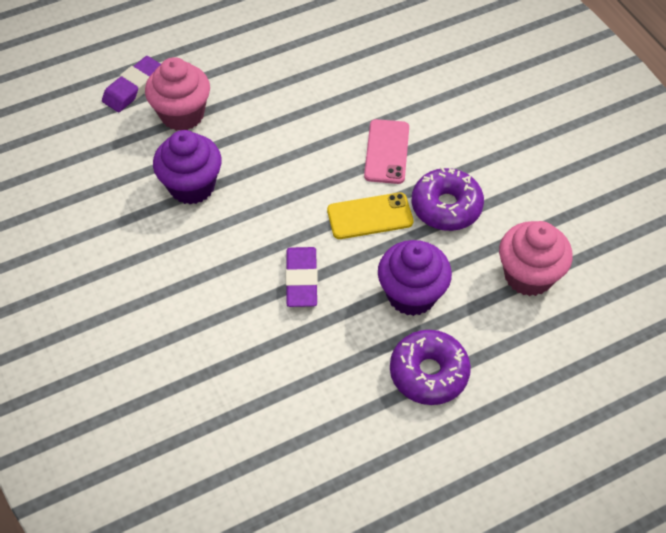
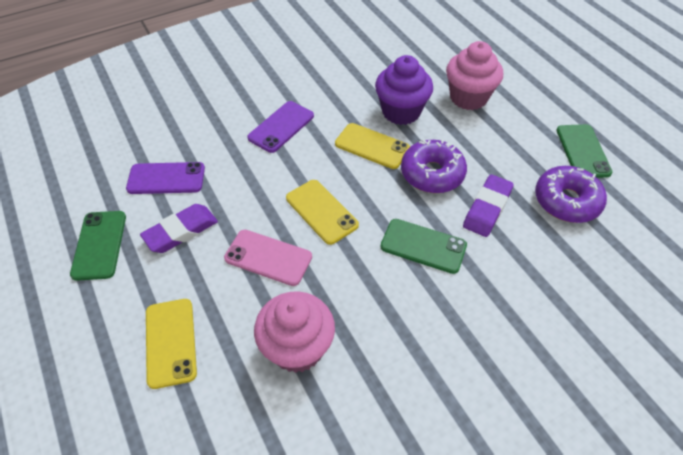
green phone: 0 -> 3
purple cupcake: 2 -> 1
purple phone: 0 -> 2
yellow phone: 1 -> 3

